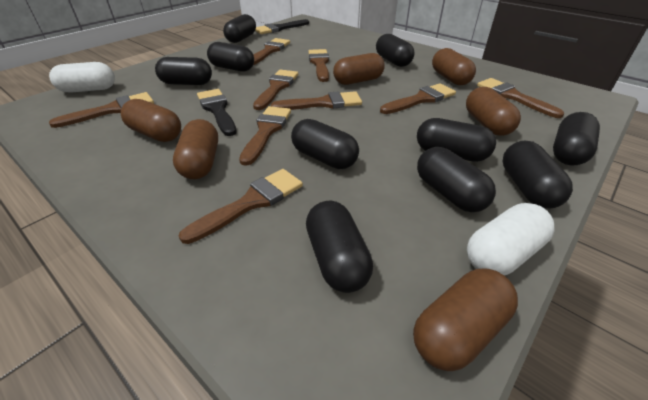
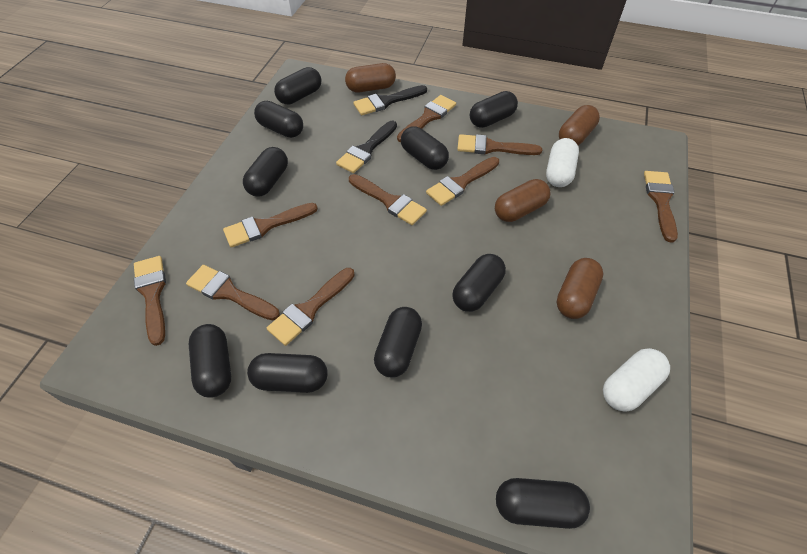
brown capsule: 6 -> 4

